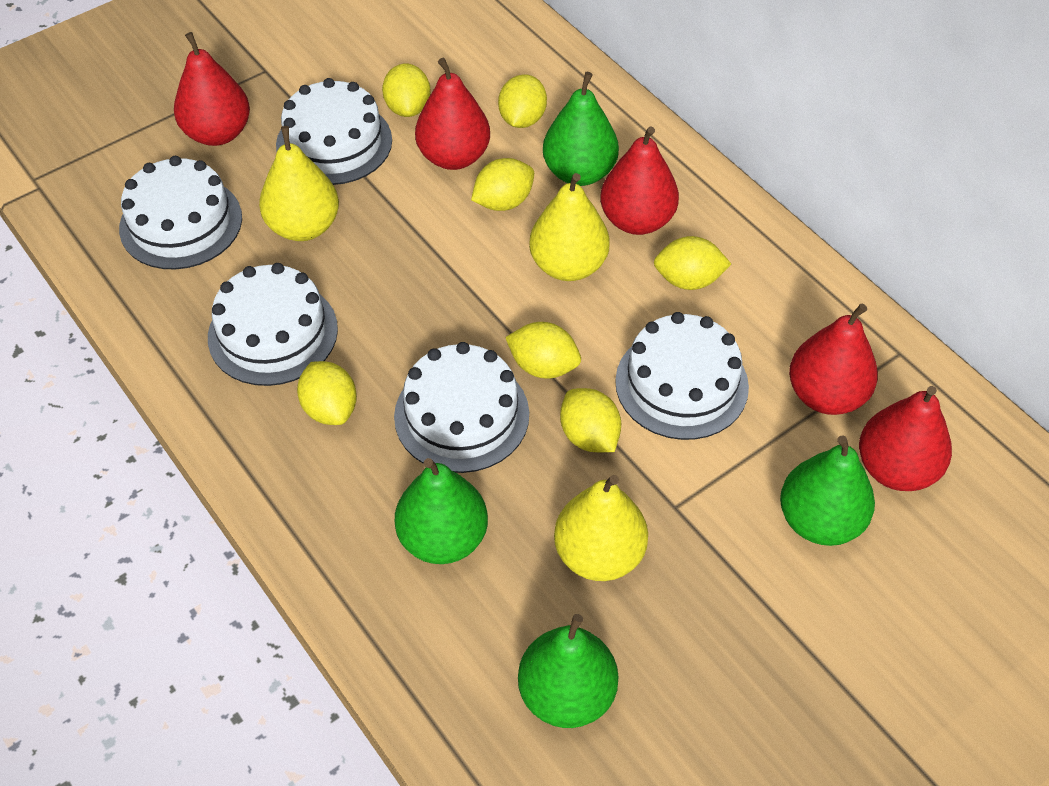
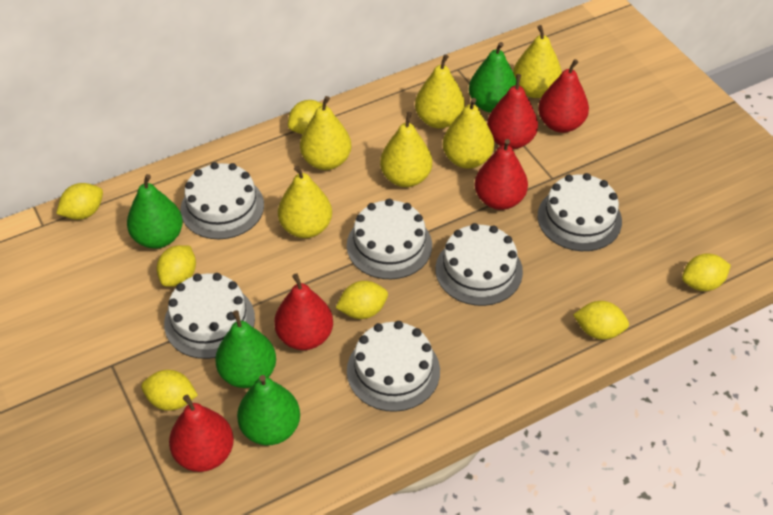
white cake: 5 -> 6
yellow pear: 3 -> 6

